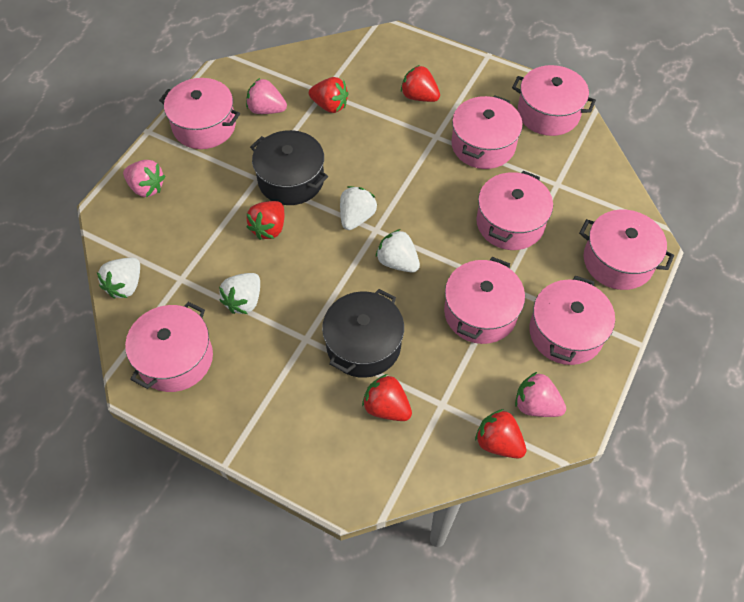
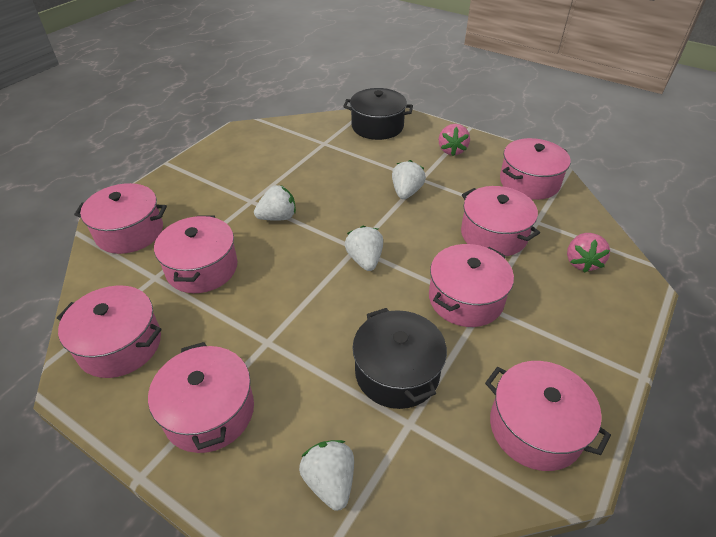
pink strawberry: 3 -> 2
red strawberry: 5 -> 0

